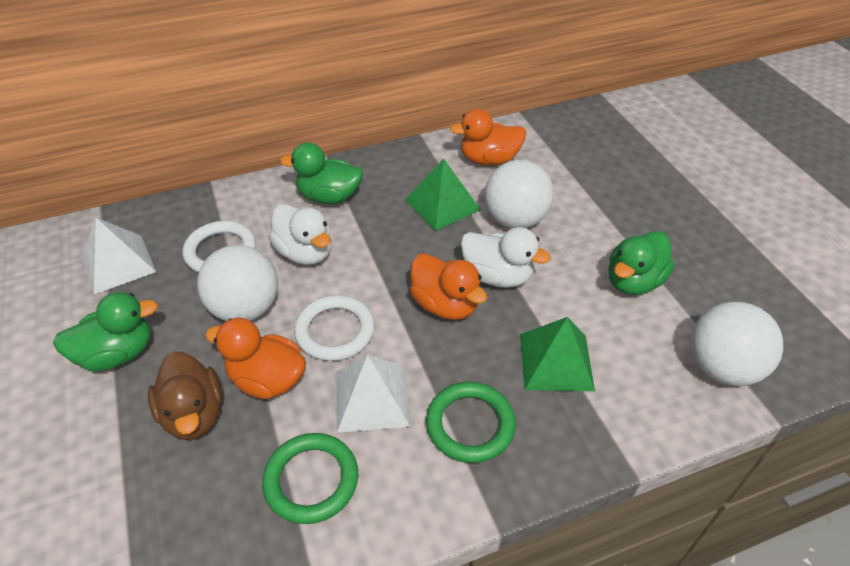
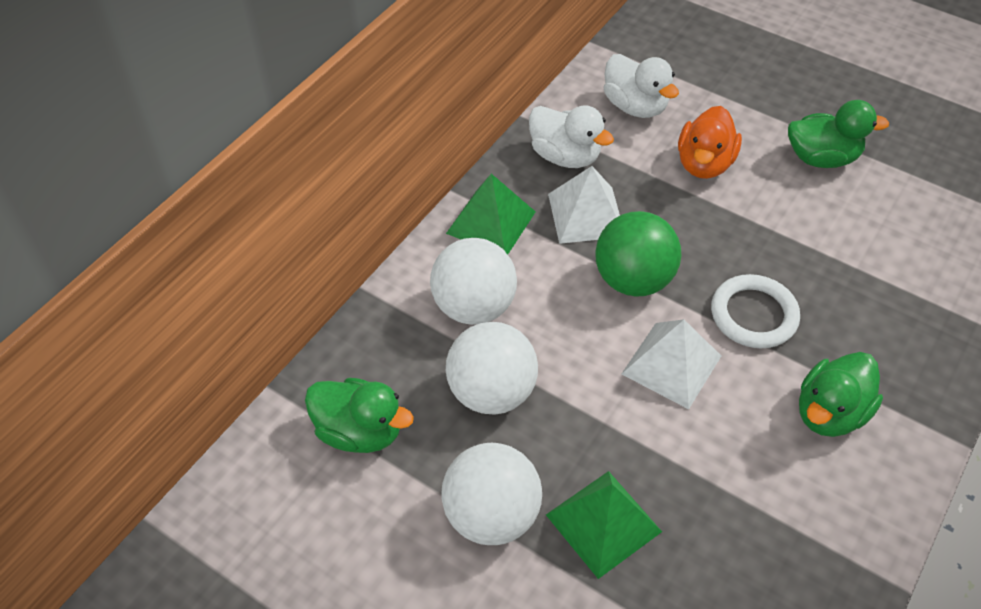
brown duck: 1 -> 0
green ball: 0 -> 1
green ring: 2 -> 0
orange duck: 3 -> 1
white ring: 2 -> 1

